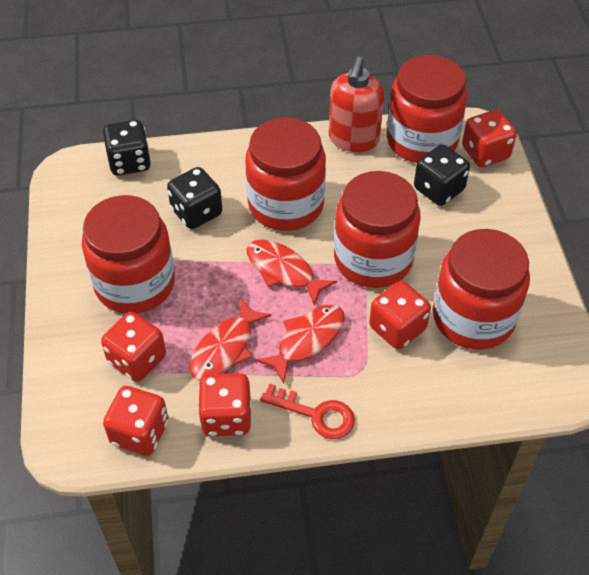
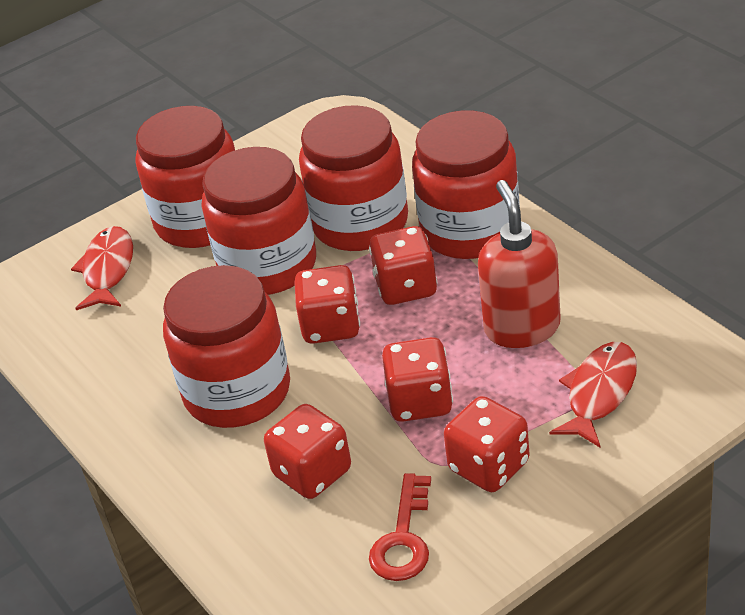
black dice: 3 -> 0
red fish: 3 -> 2

